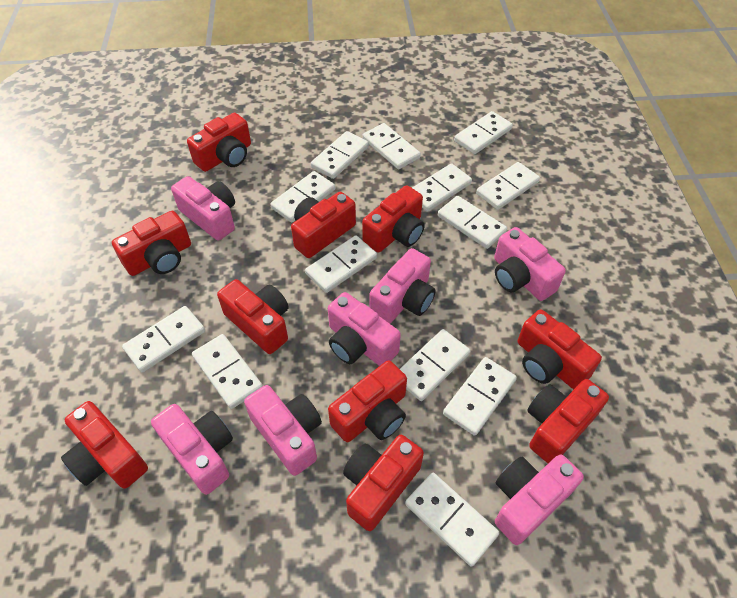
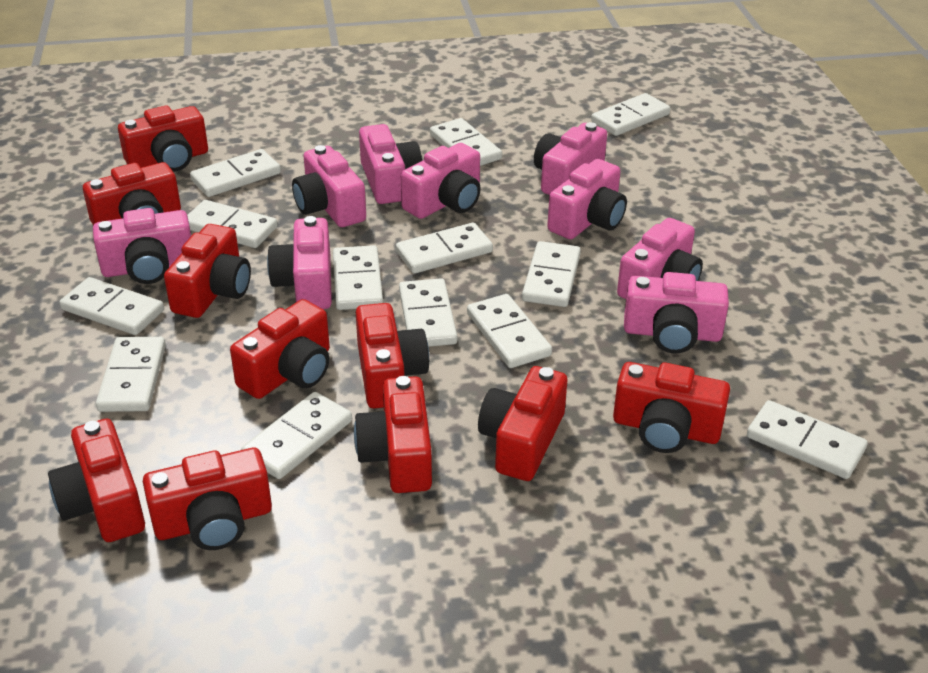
pink camera: 7 -> 9

